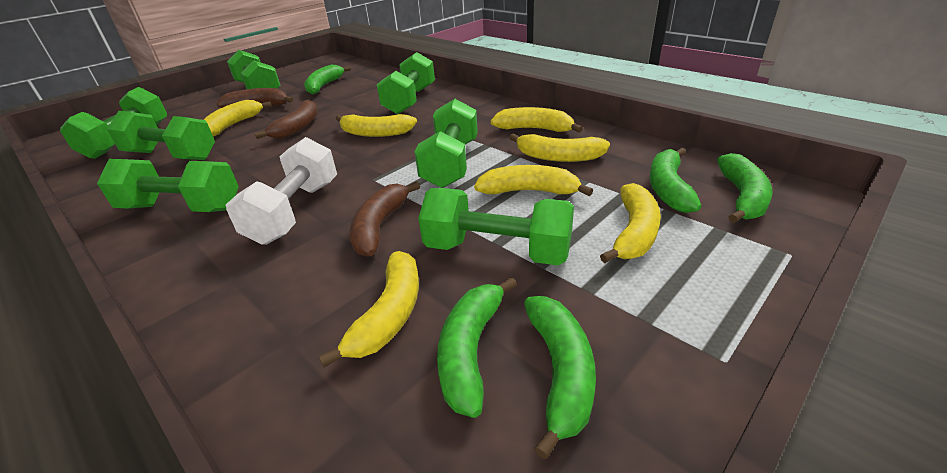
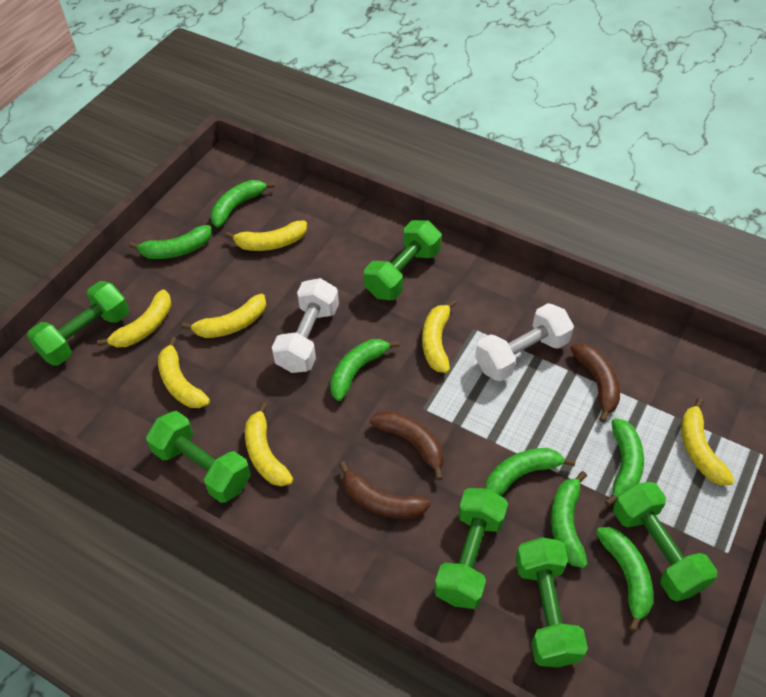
green banana: 5 -> 7
green dumbbell: 7 -> 6
white dumbbell: 1 -> 2

